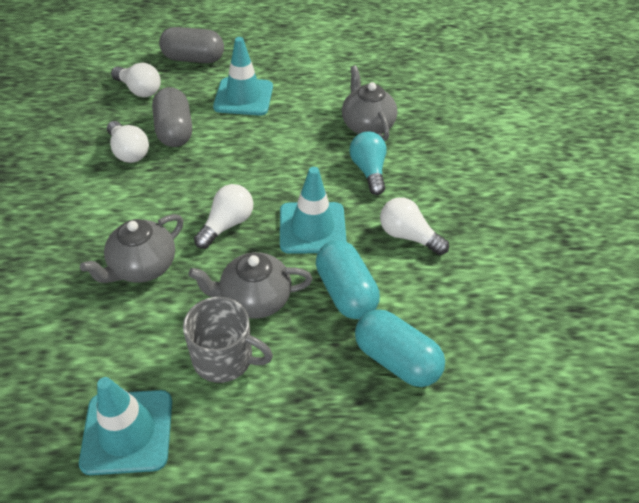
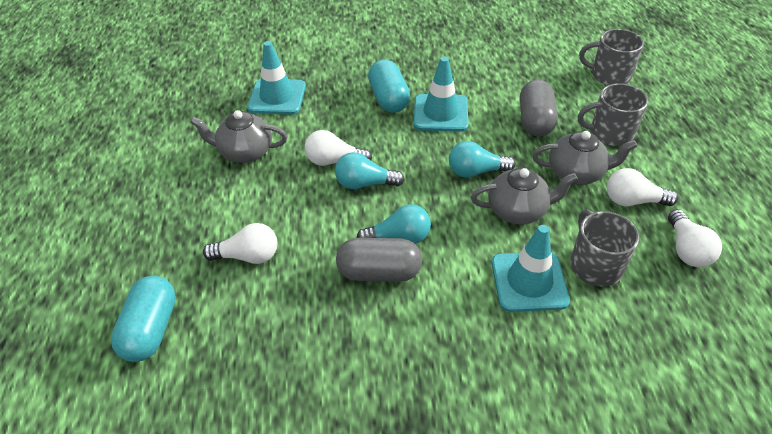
grey mug: 1 -> 3
turquoise light bulb: 1 -> 3

